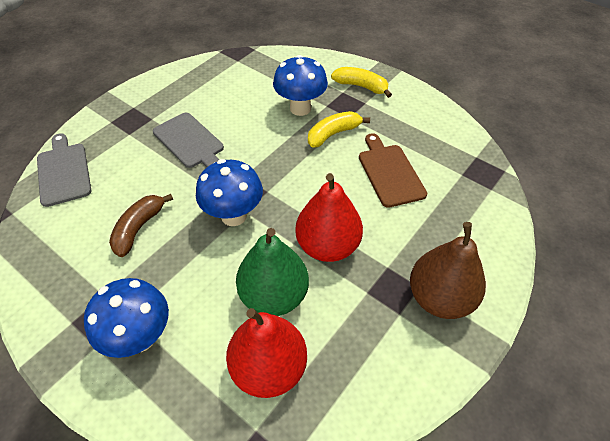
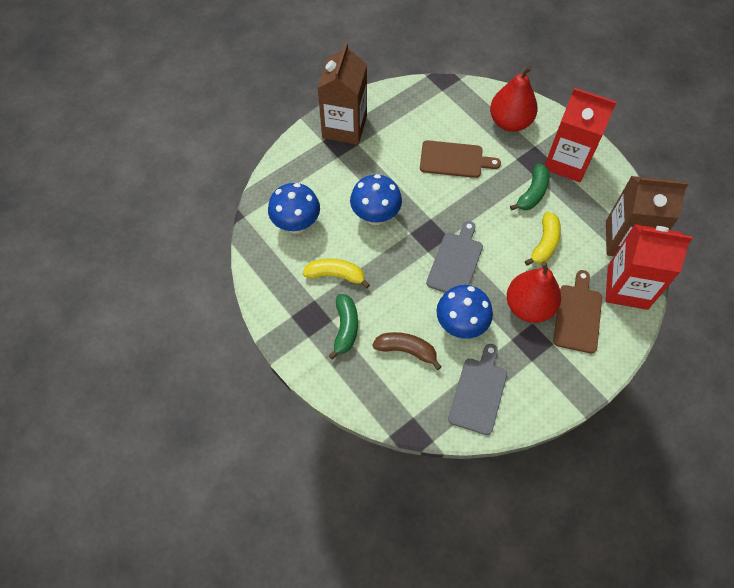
brown carton: 0 -> 2
brown cutting board: 1 -> 2
brown pear: 1 -> 0
green banana: 0 -> 2
green pear: 1 -> 0
red carton: 0 -> 2

